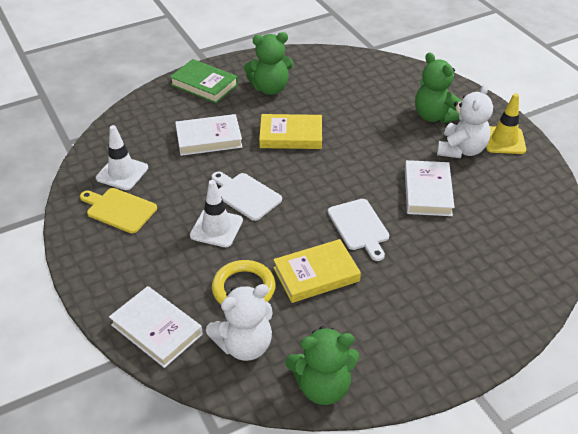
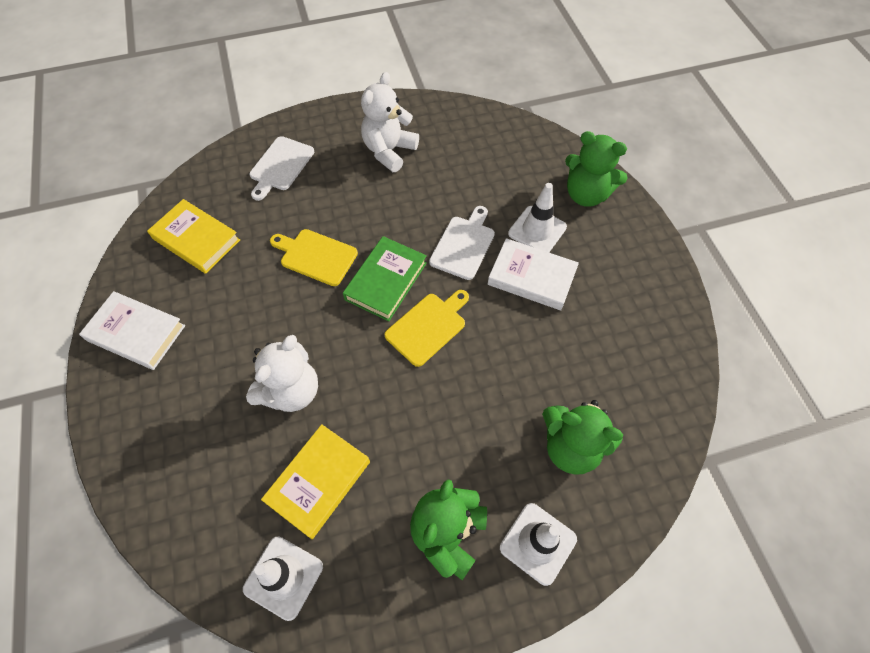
white book: 3 -> 2
white traffic cone: 2 -> 3
yellow cutting board: 1 -> 2
yellow ring: 1 -> 0
yellow traffic cone: 1 -> 0

